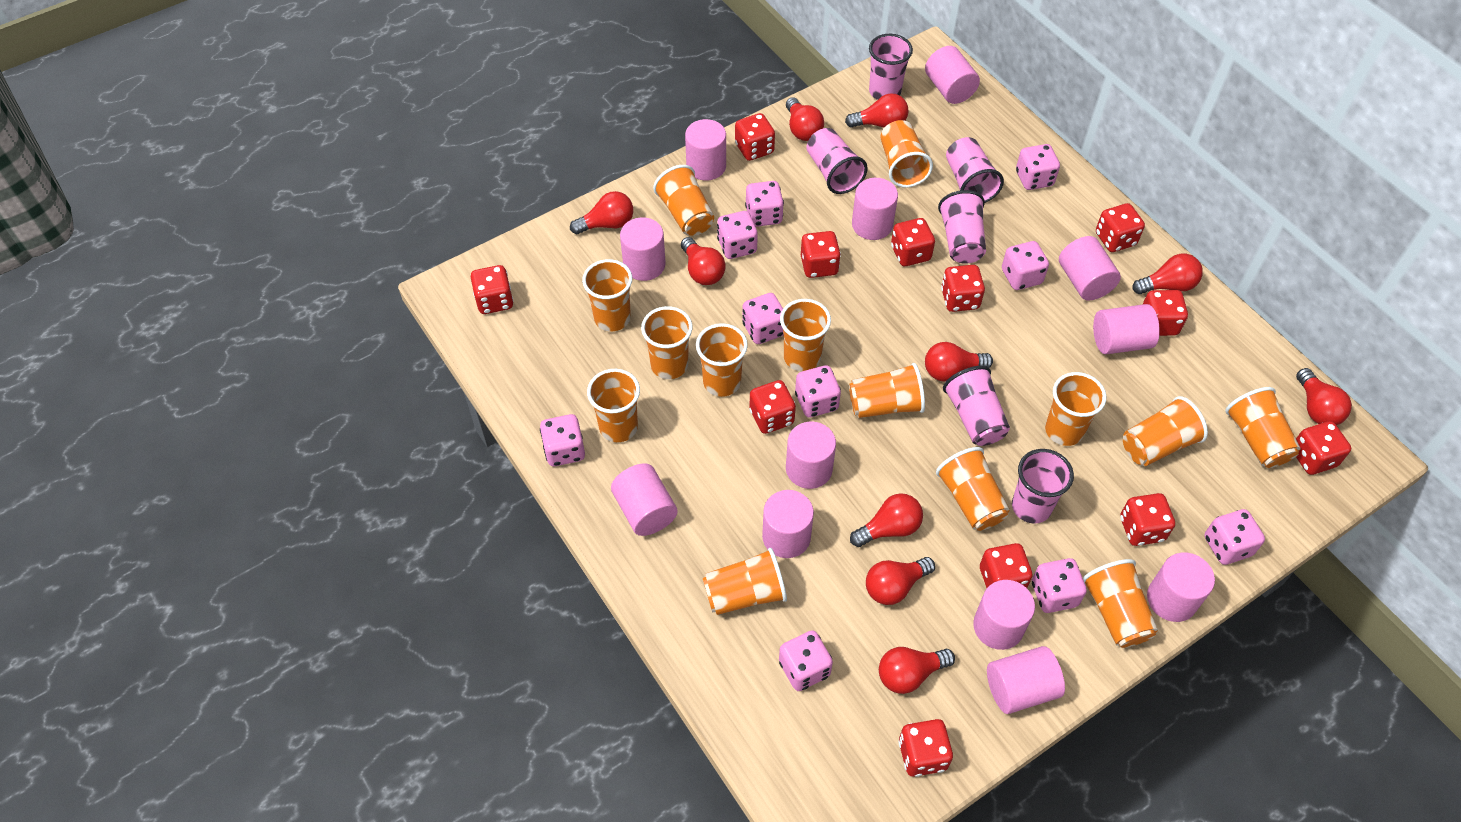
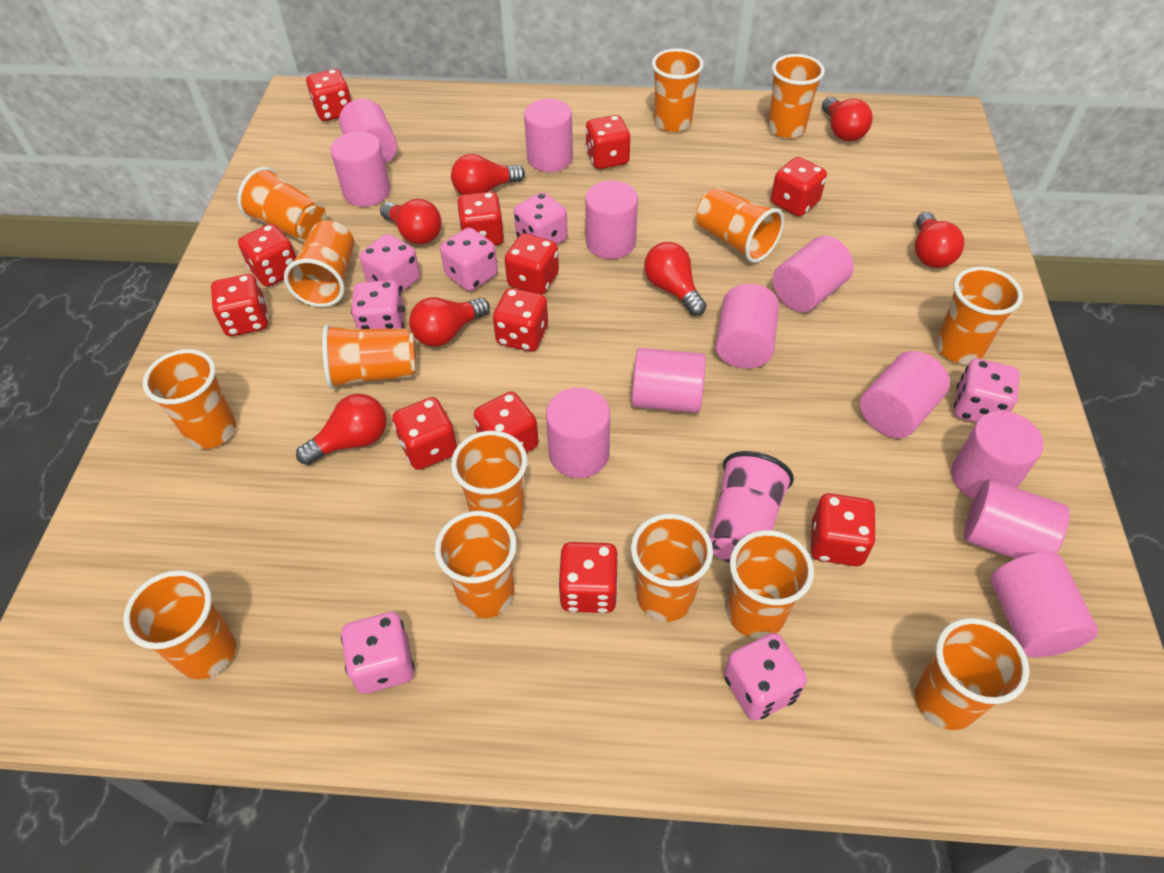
pink cup: 6 -> 1
pink dice: 10 -> 7
red light bulb: 10 -> 7

